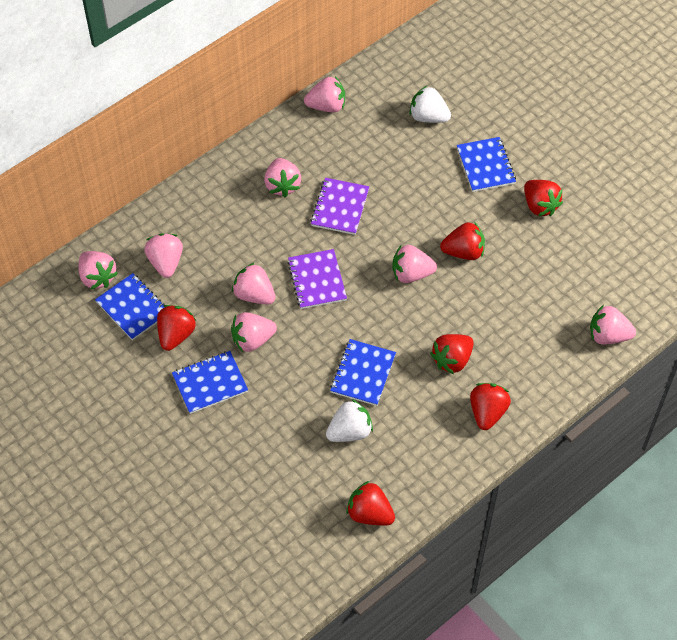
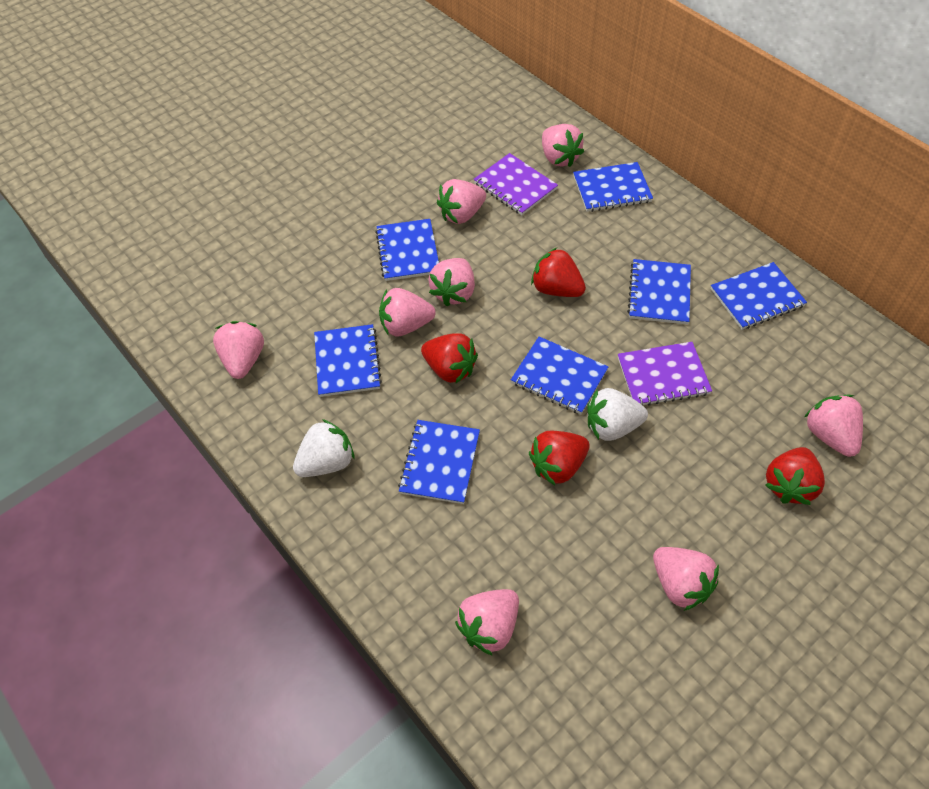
blue notebook: 4 -> 7
red strawberry: 6 -> 4

